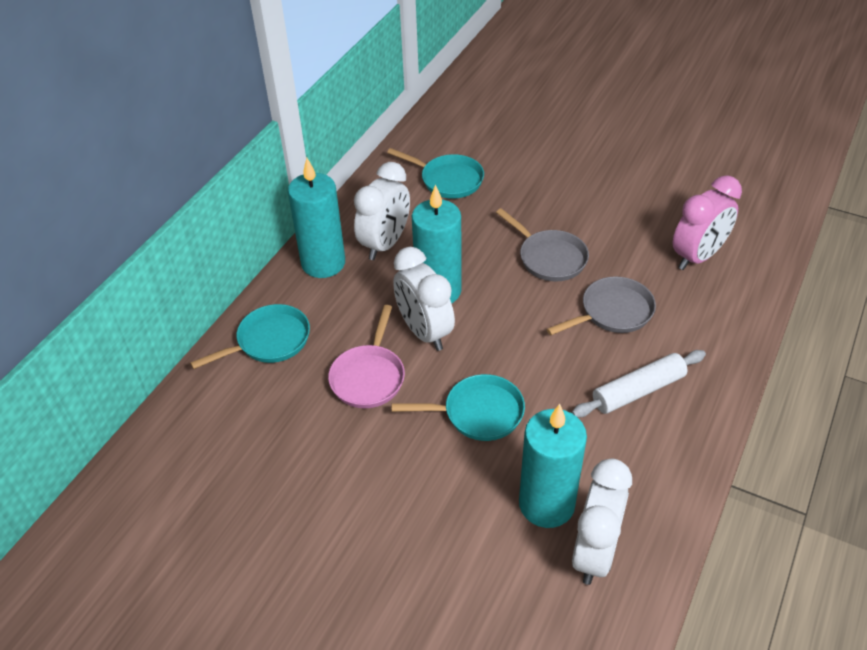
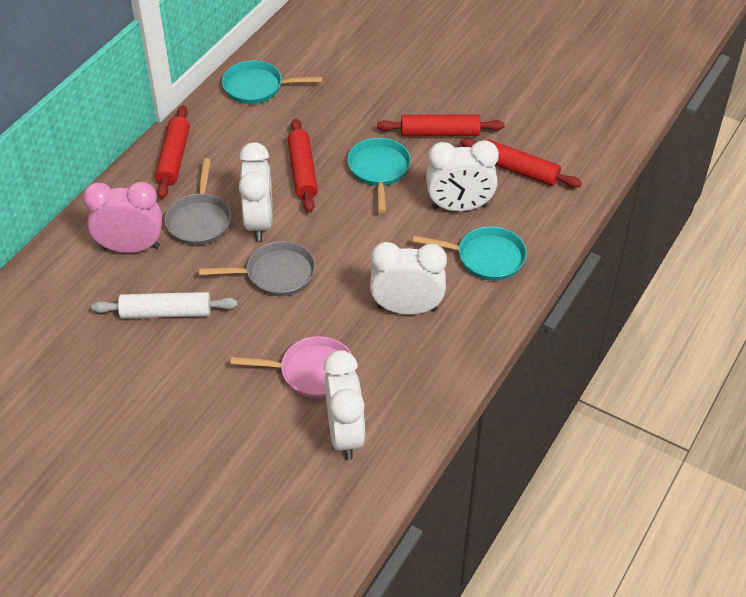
red rolling pin: 0 -> 4
turquoise candle: 3 -> 0
white clock: 3 -> 4

